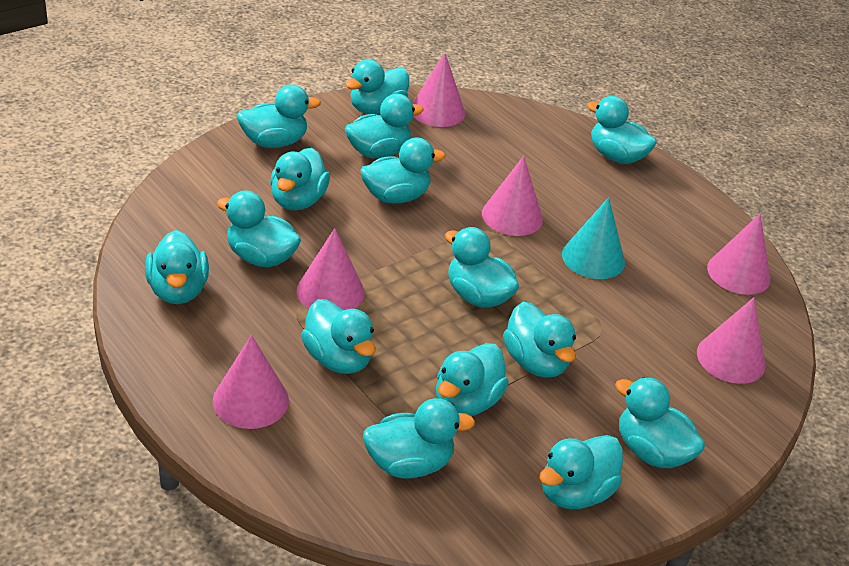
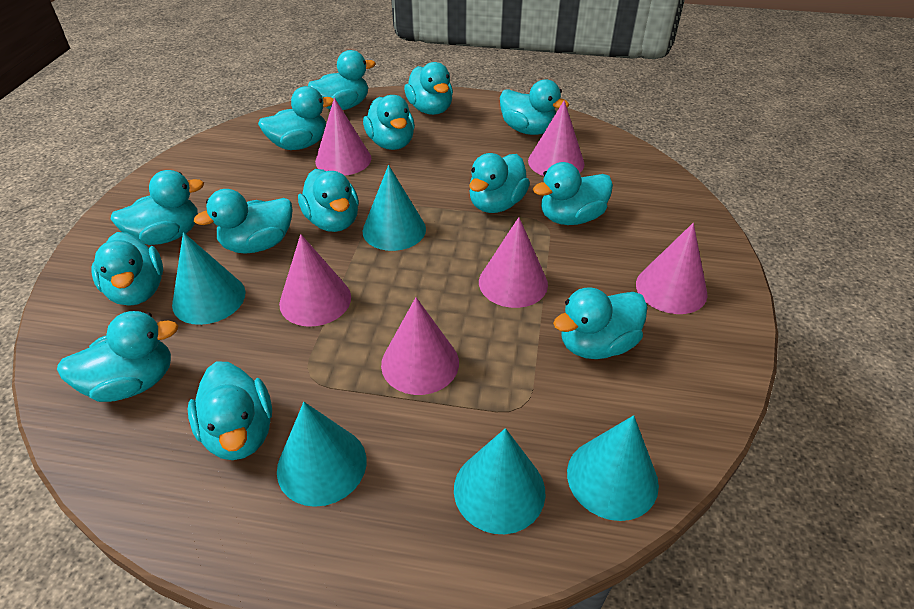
turquoise cone: 1 -> 5
turquoise duck: 15 -> 14

